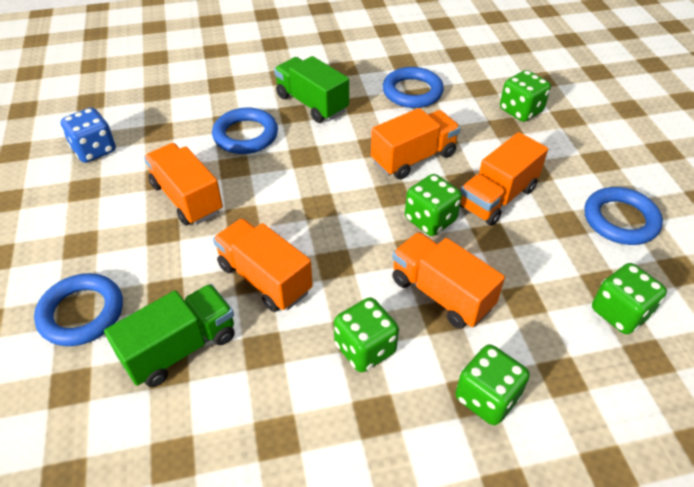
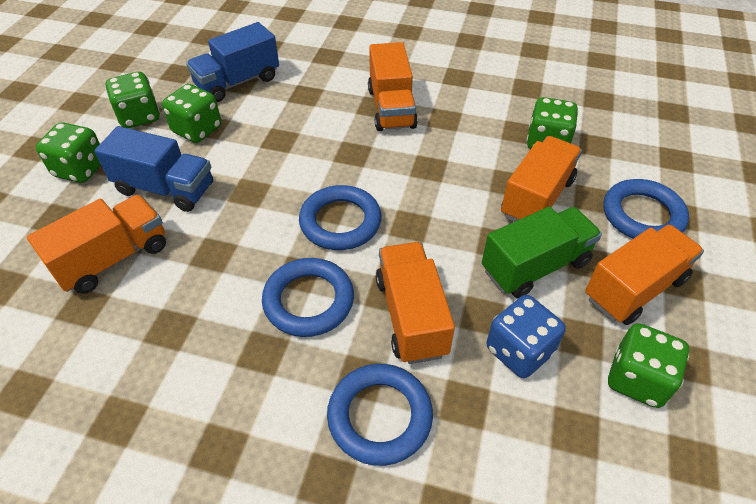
blue truck: 0 -> 2
green truck: 2 -> 1

